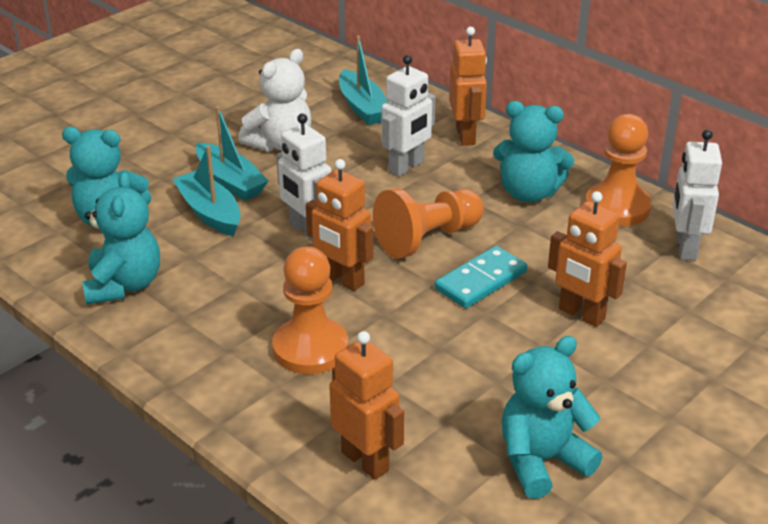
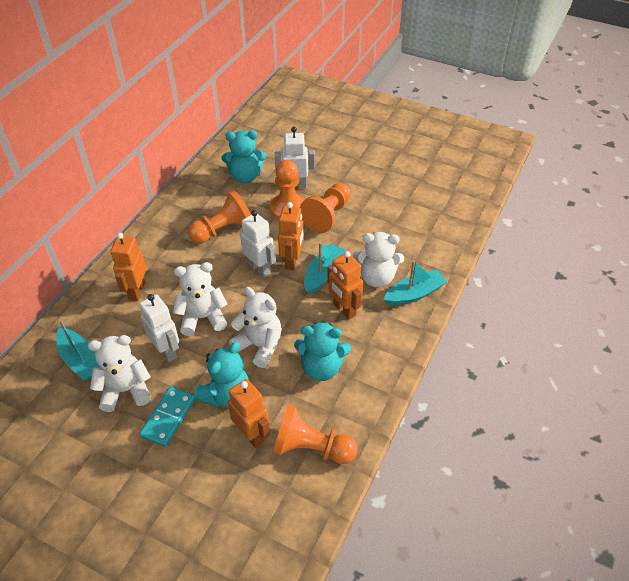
orange pawn: 3 -> 4
turquoise teddy bear: 4 -> 3
white teddy bear: 1 -> 4

